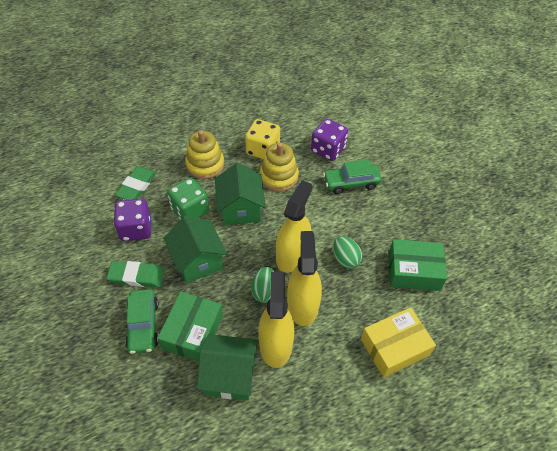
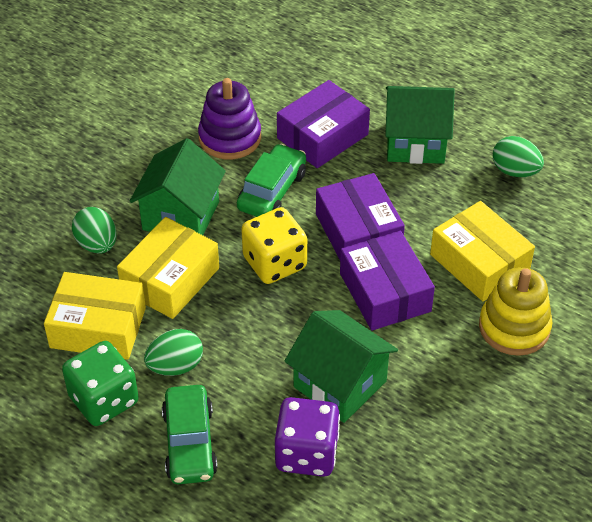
green box: 2 -> 0
green egg: 2 -> 3
green eraser: 2 -> 0
purple box: 0 -> 3
purple dice: 2 -> 1
purple stacking toy: 0 -> 1
yellow box: 1 -> 3
yellow spray bottle: 3 -> 0
yellow stacking toy: 2 -> 1

